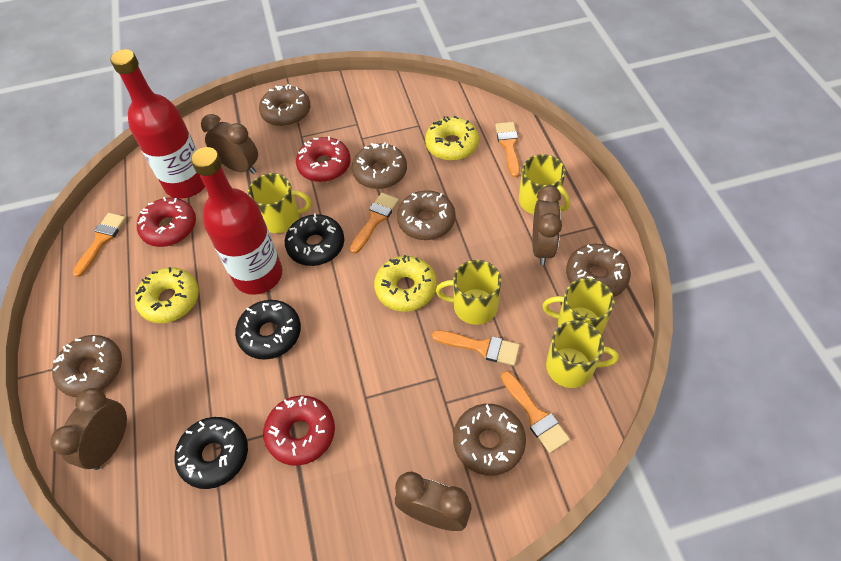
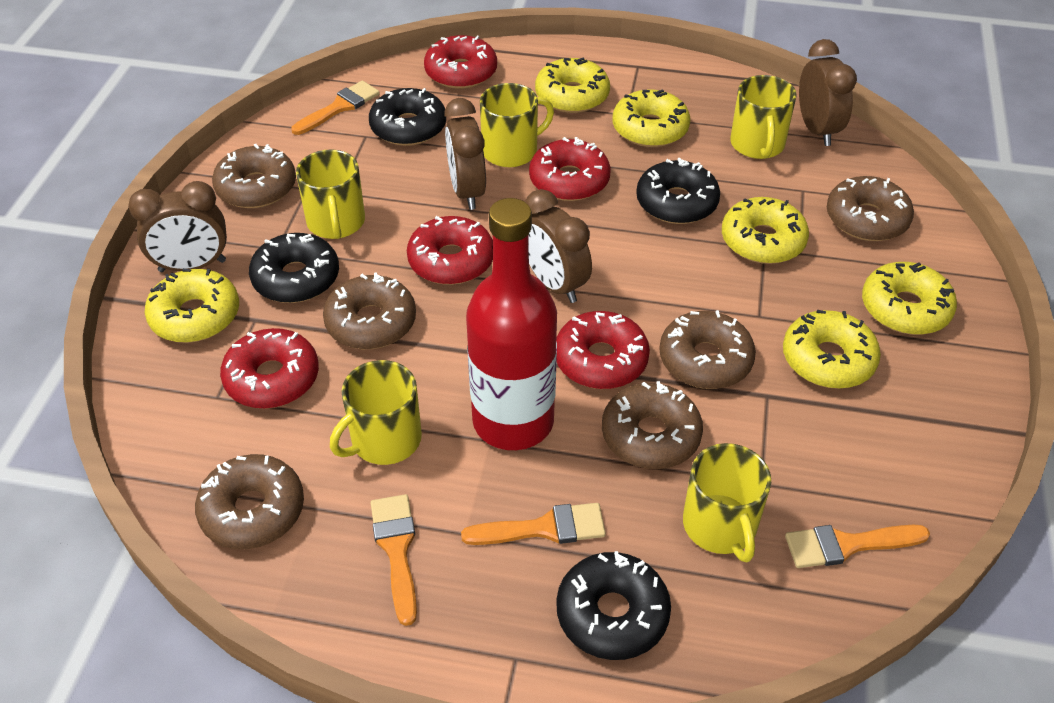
black donut: 3 -> 4
orange brush: 5 -> 4
red bottle: 2 -> 1
red donut: 3 -> 5
yellow donut: 3 -> 6

